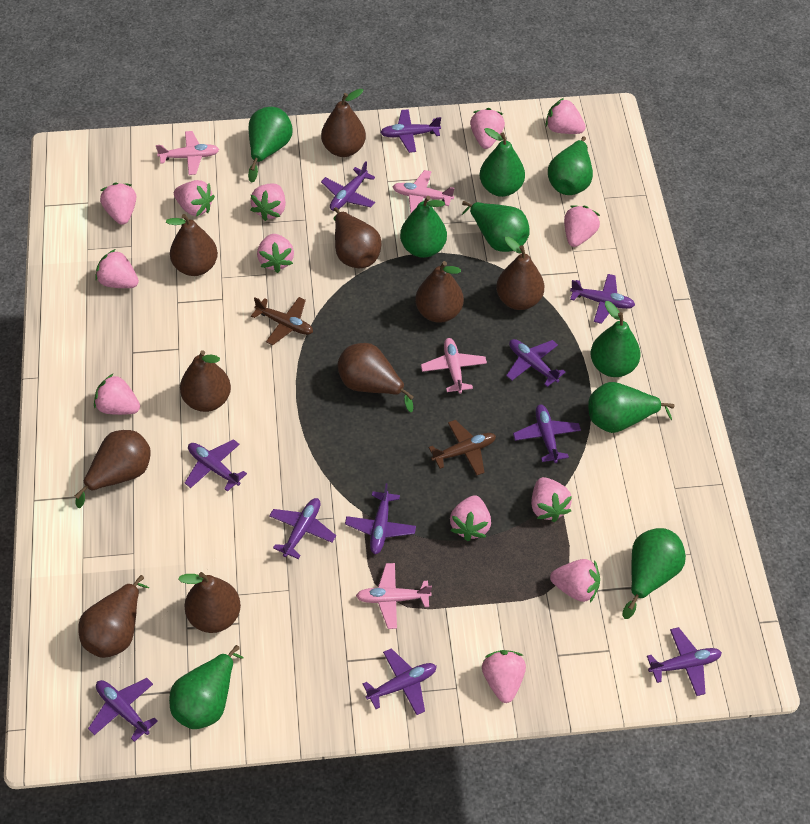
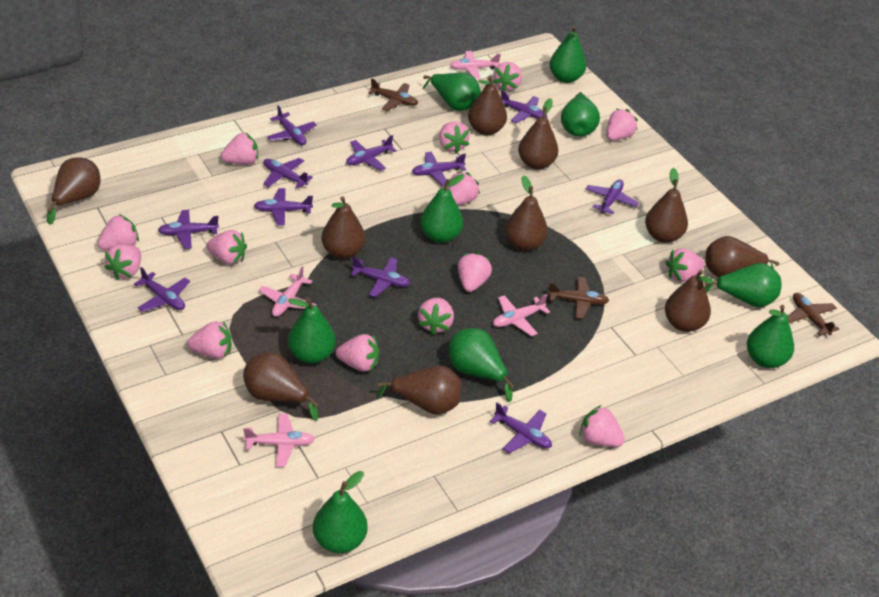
brown plane: 2 -> 3
pink strawberry: 13 -> 14

